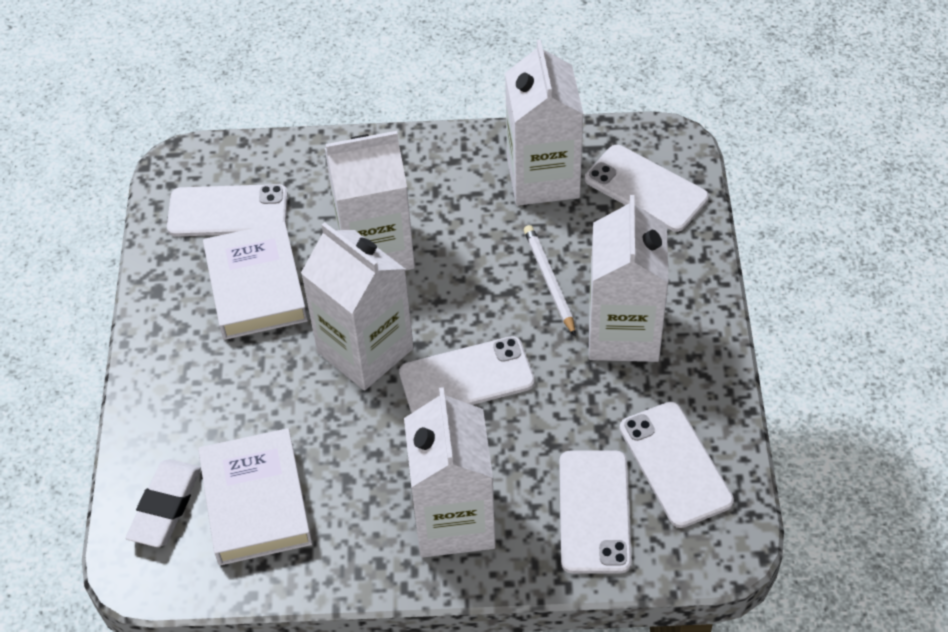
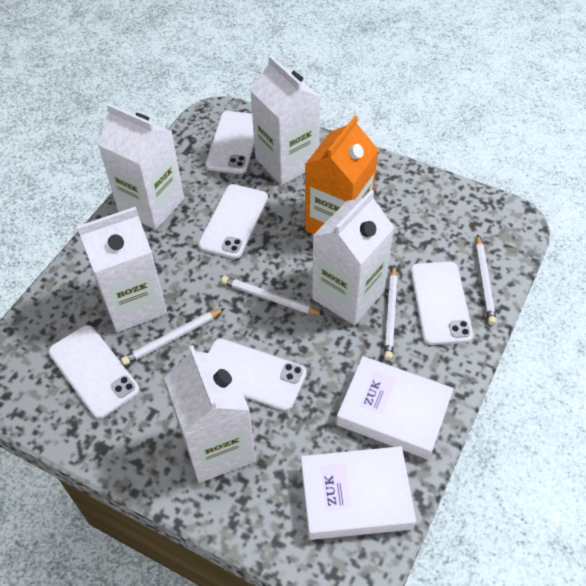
orange carton: 0 -> 1
white eraser: 1 -> 0
white pencil: 1 -> 4

